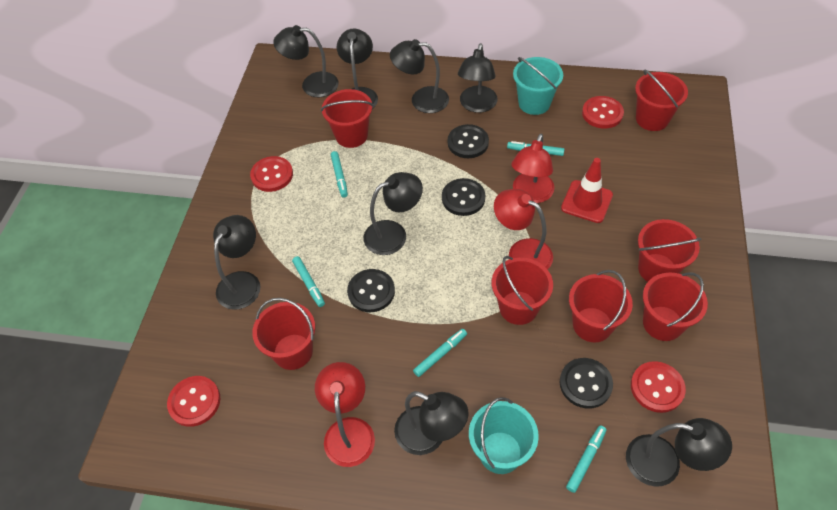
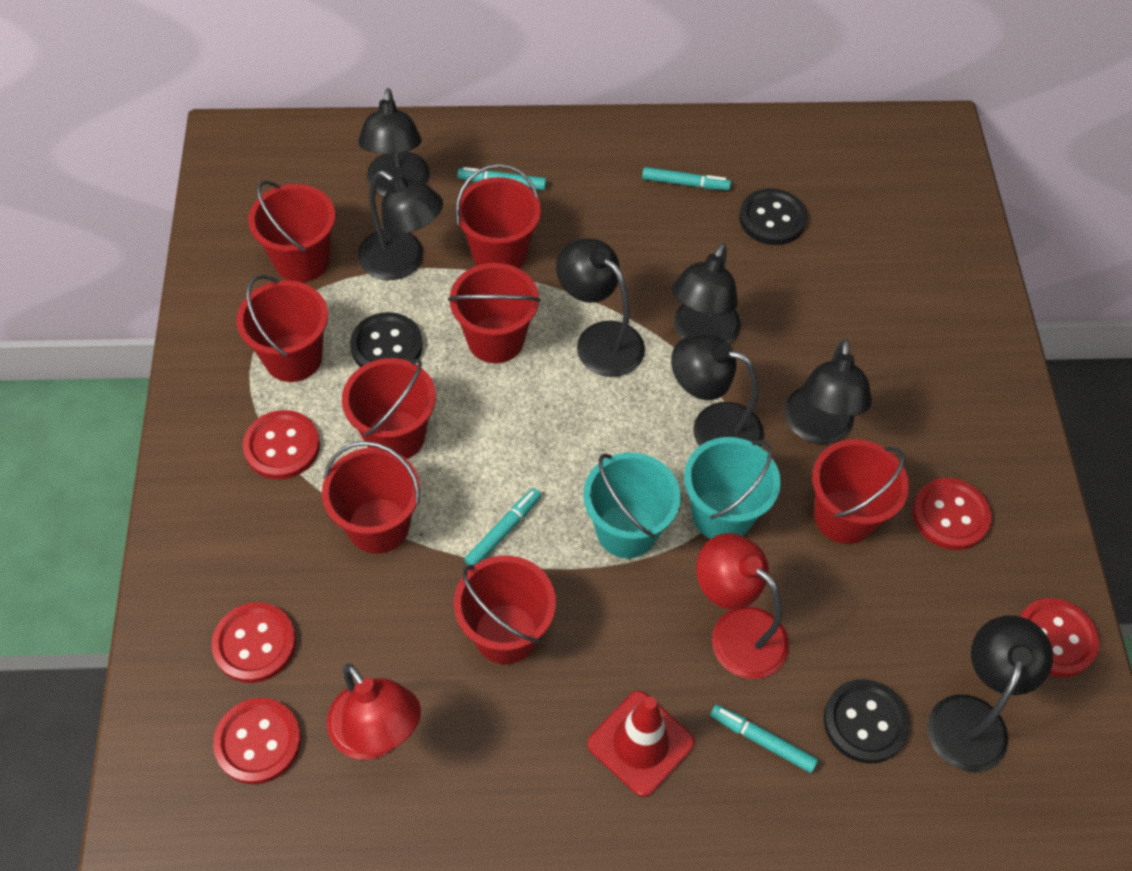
black button: 4 -> 3
black lamp: 8 -> 7
red bucket: 7 -> 8
red button: 4 -> 5
red lamp: 3 -> 2
turquoise marker: 5 -> 4

